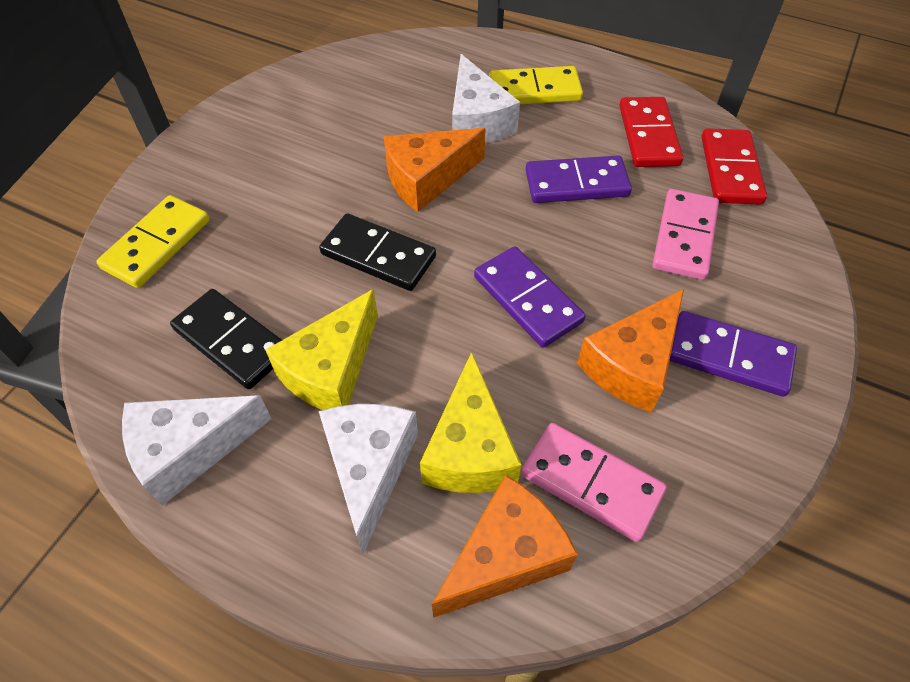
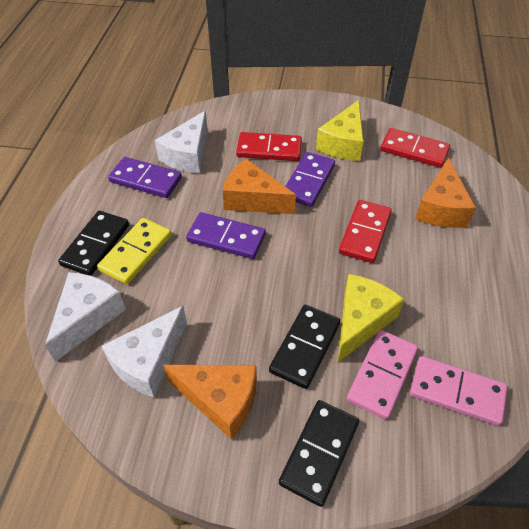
black domino: 2 -> 3
red domino: 2 -> 3
yellow domino: 2 -> 1

